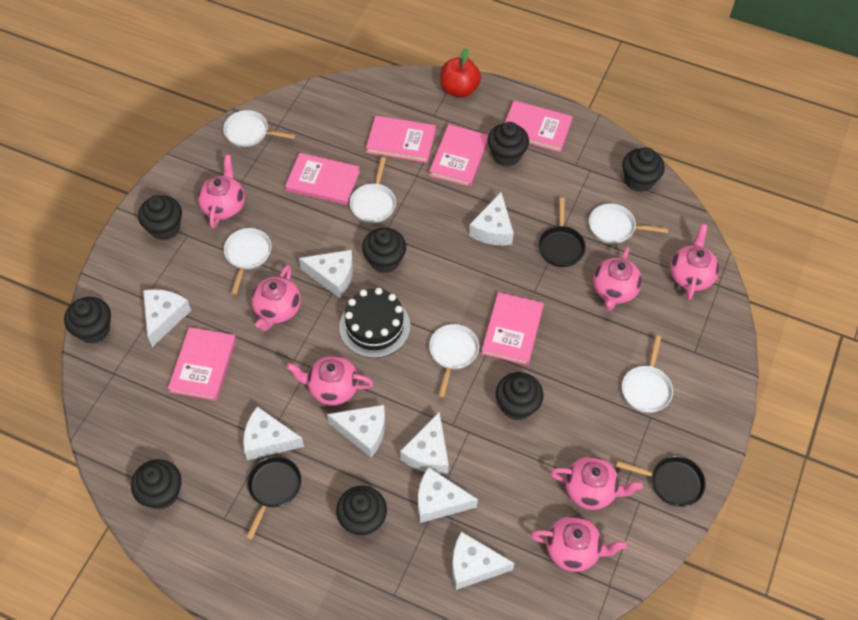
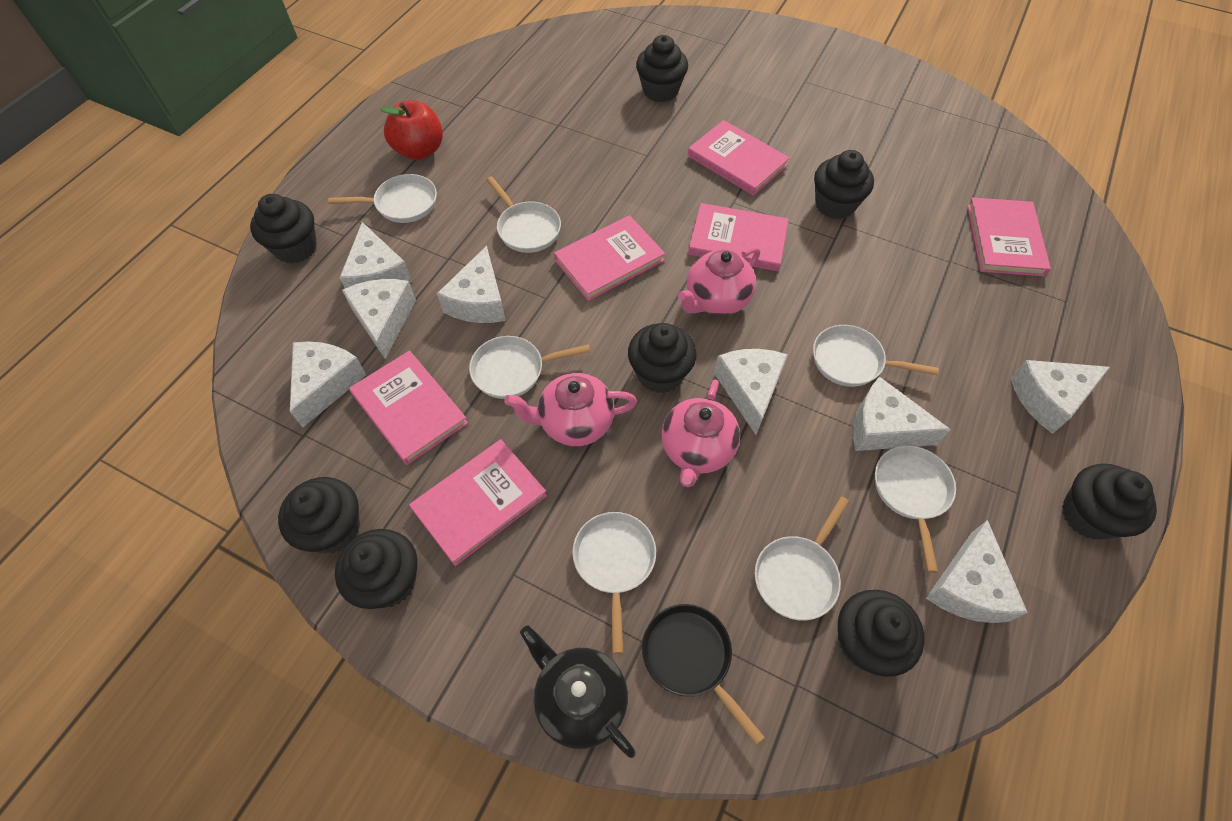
black cake: 1 -> 0
black pan: 3 -> 1
black teapot: 0 -> 1
pink teapot: 7 -> 3
white pan: 6 -> 7

